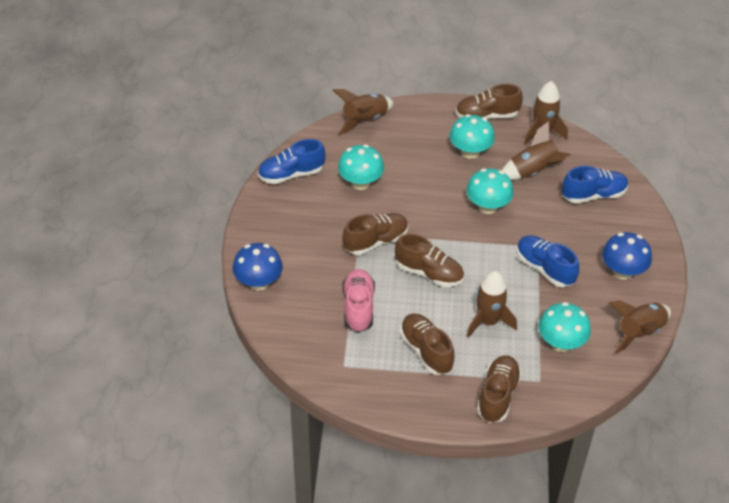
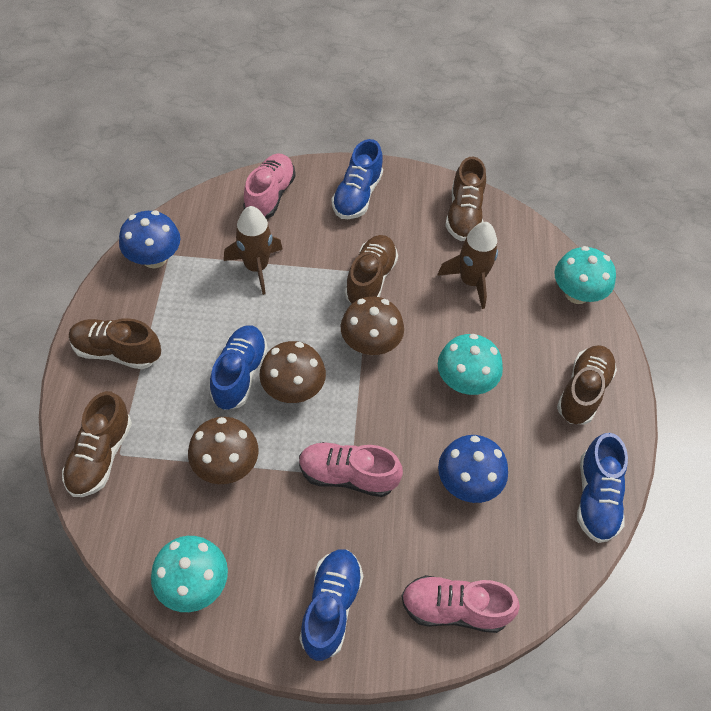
blue shoe: 3 -> 4
brown mushroom: 0 -> 3
brown rocket: 5 -> 2
pink shoe: 1 -> 3
turquoise mushroom: 4 -> 3

